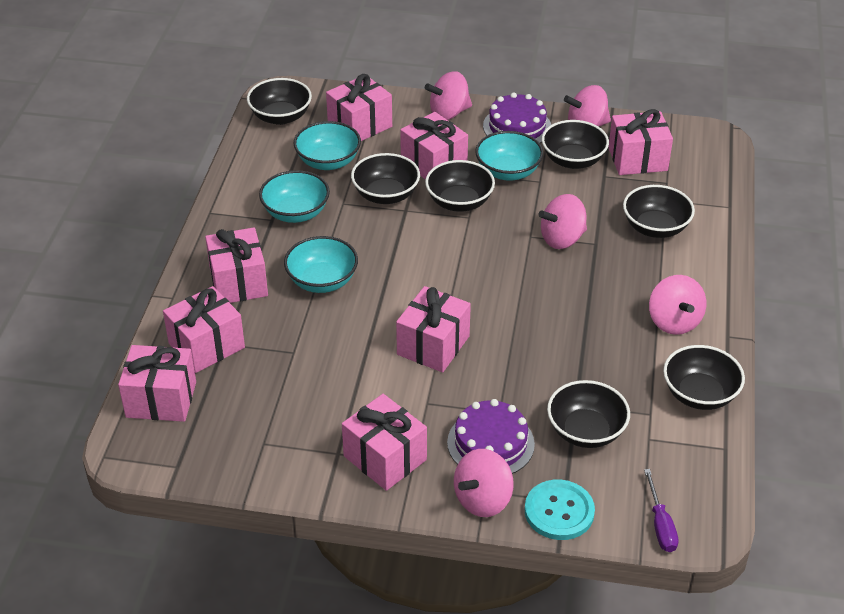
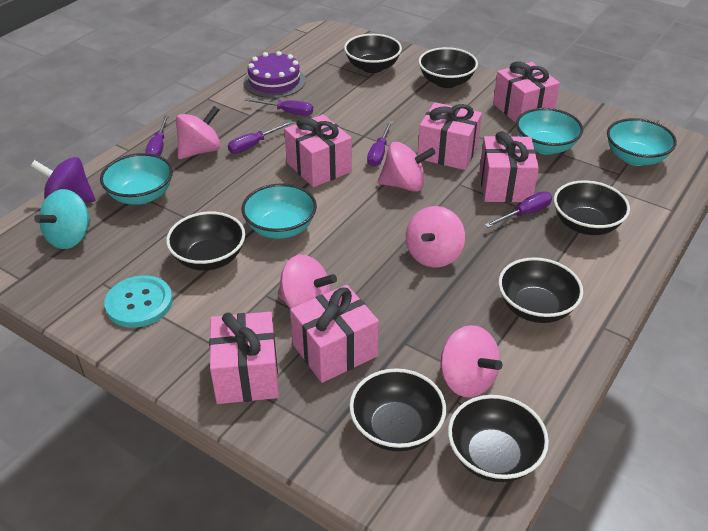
pink gift: 8 -> 6
purple cake: 2 -> 1
purple screwdriver: 1 -> 5
purple spinning top: 0 -> 1
turquoise spinning top: 0 -> 1

